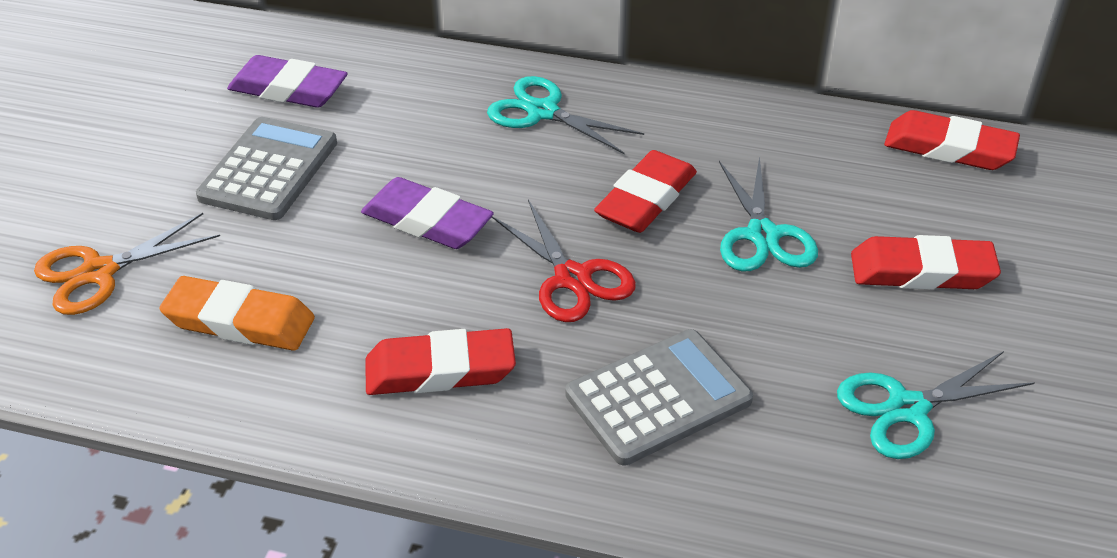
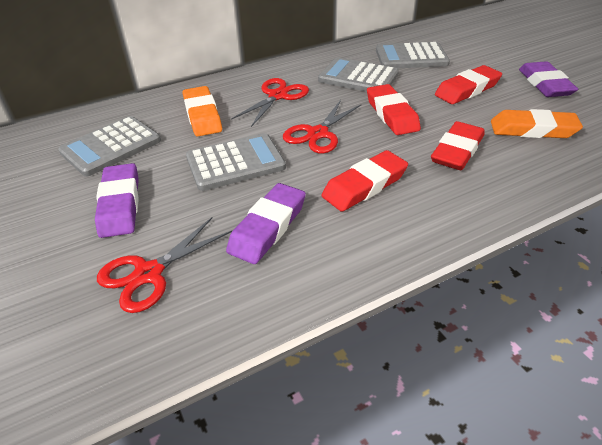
grey calculator: 2 -> 4
orange eraser: 1 -> 2
orange scissors: 1 -> 0
purple eraser: 2 -> 3
red scissors: 1 -> 3
turquoise scissors: 3 -> 0

